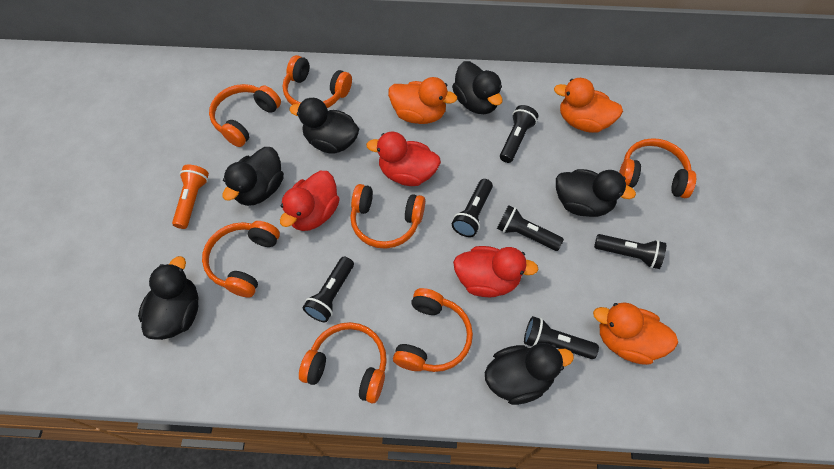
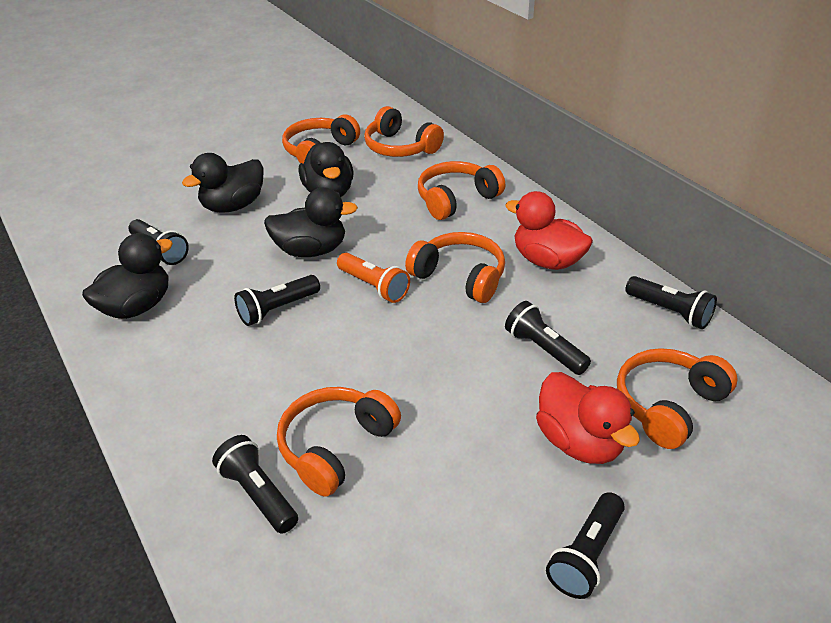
black duck: 6 -> 4
orange duck: 3 -> 0
orange headphones: 7 -> 6
red duck: 3 -> 2

